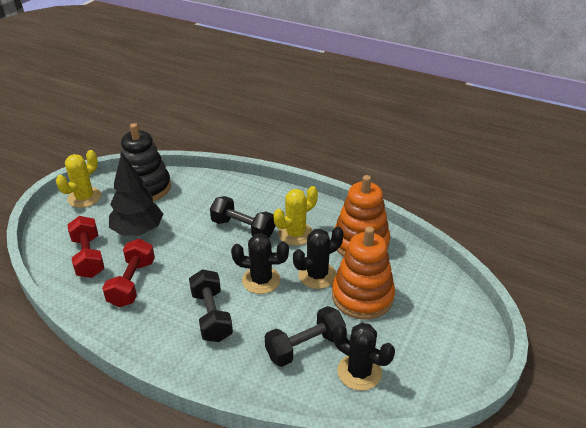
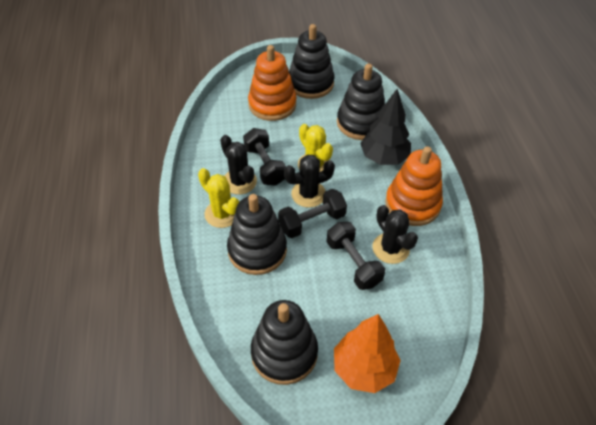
black stacking toy: 1 -> 4
orange tree: 0 -> 1
red dumbbell: 2 -> 0

